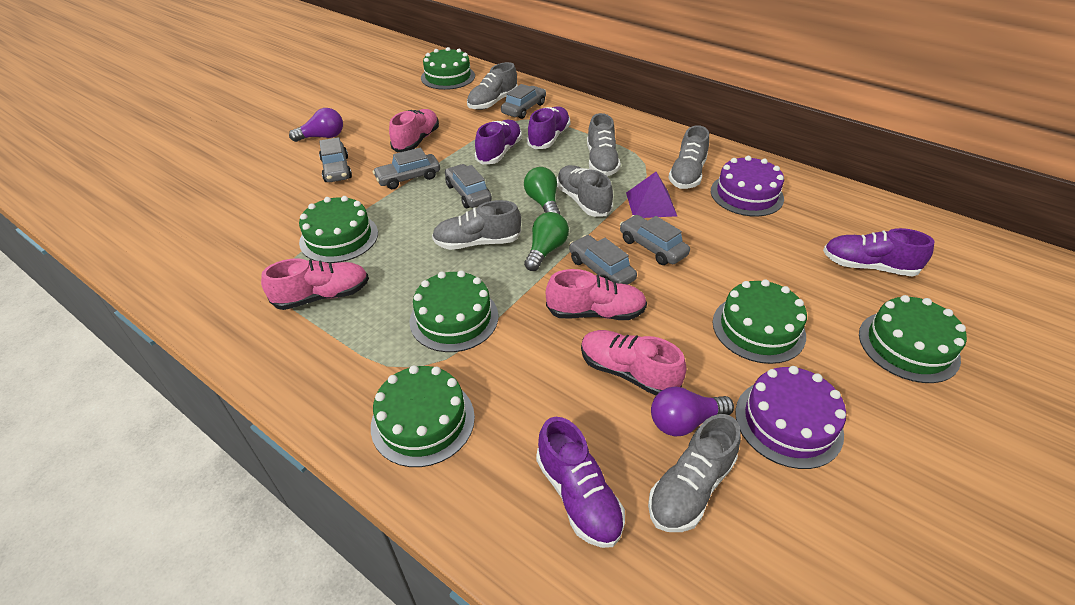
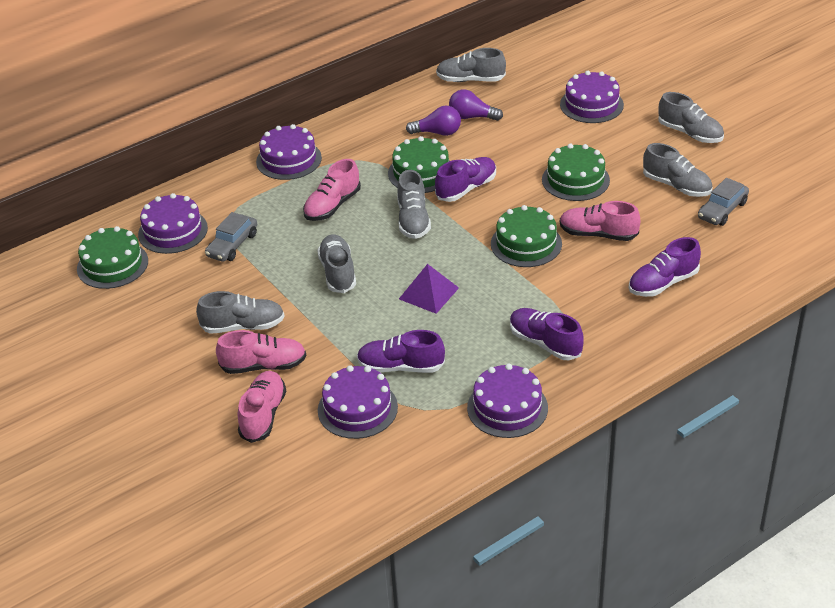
green cake: 6 -> 4
green light bulb: 2 -> 0
grey car: 6 -> 2
purple cake: 2 -> 5

